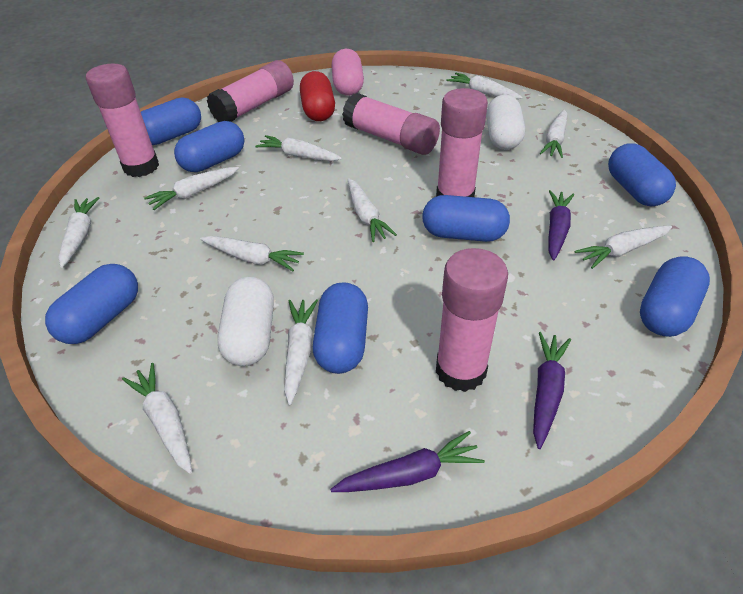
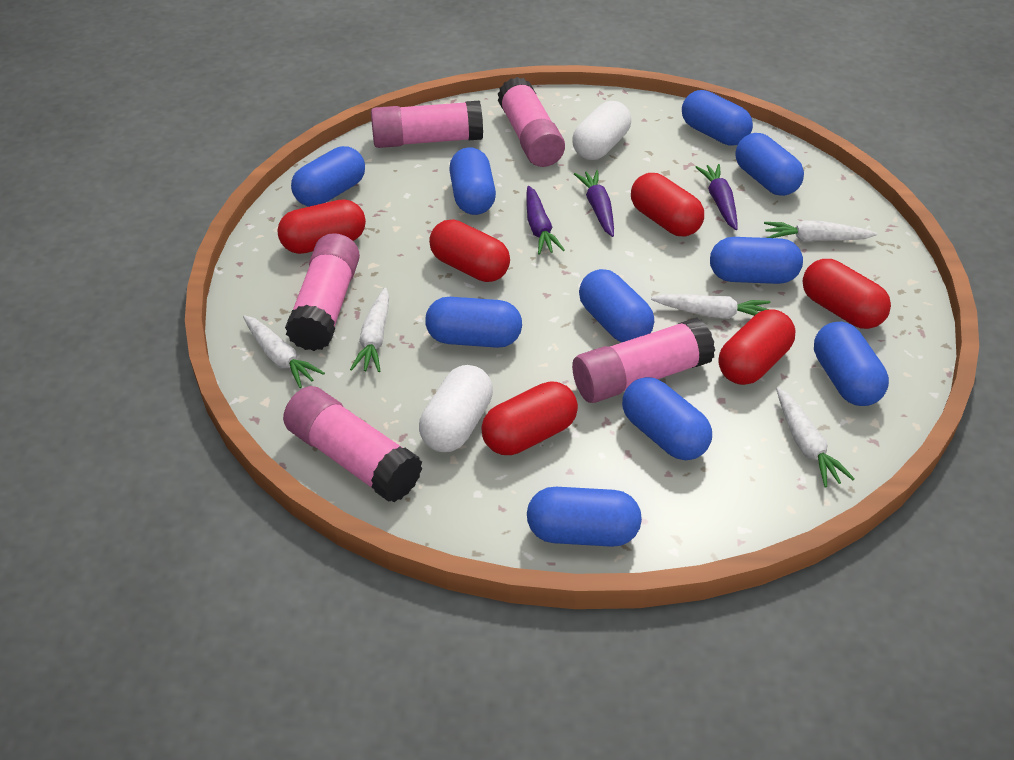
blue capsule: 7 -> 10
pink capsule: 1 -> 0
red capsule: 1 -> 6
white carrot: 10 -> 5

